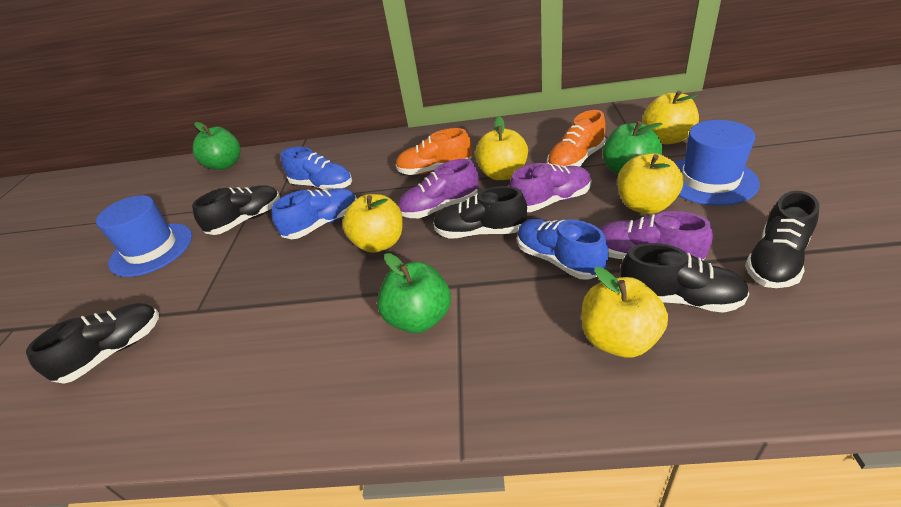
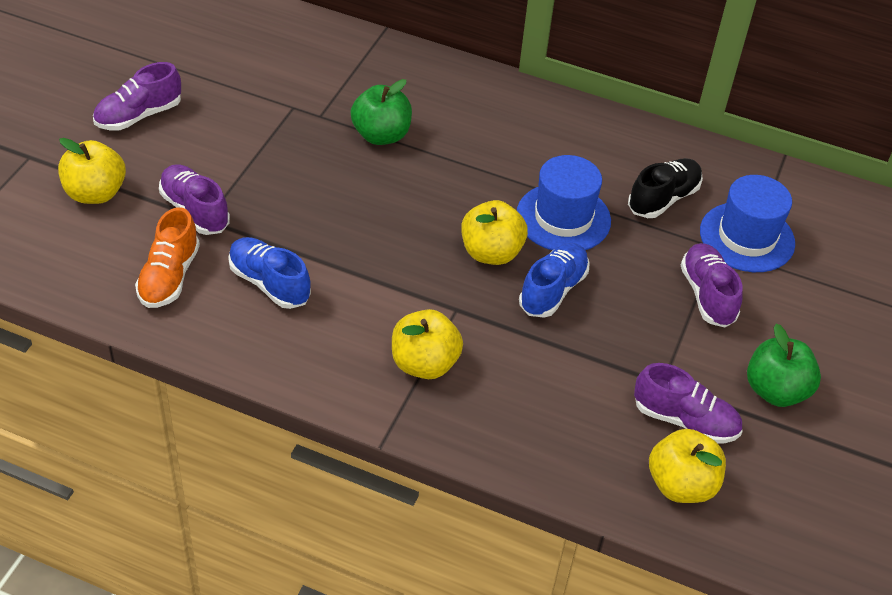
black shoe: 5 -> 1
blue shoe: 3 -> 2
green apple: 3 -> 2
orange shoe: 2 -> 1
purple shoe: 3 -> 4
yellow apple: 5 -> 4

